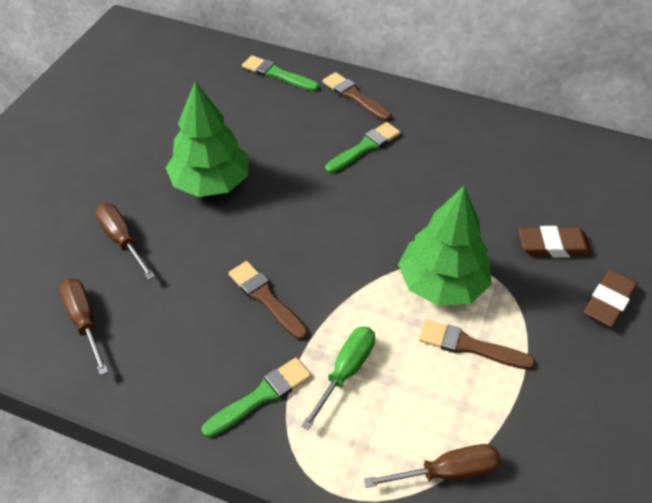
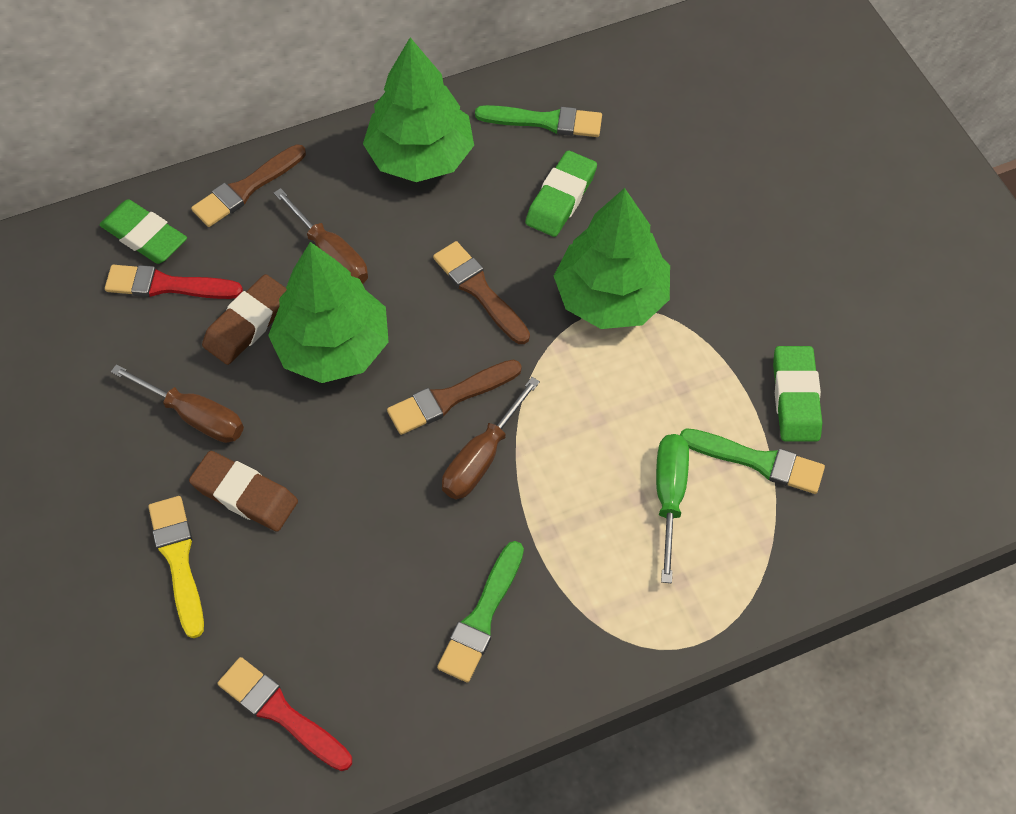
green eraser: 0 -> 3
green tree: 2 -> 3
red brush: 0 -> 2
yellow brush: 0 -> 1

